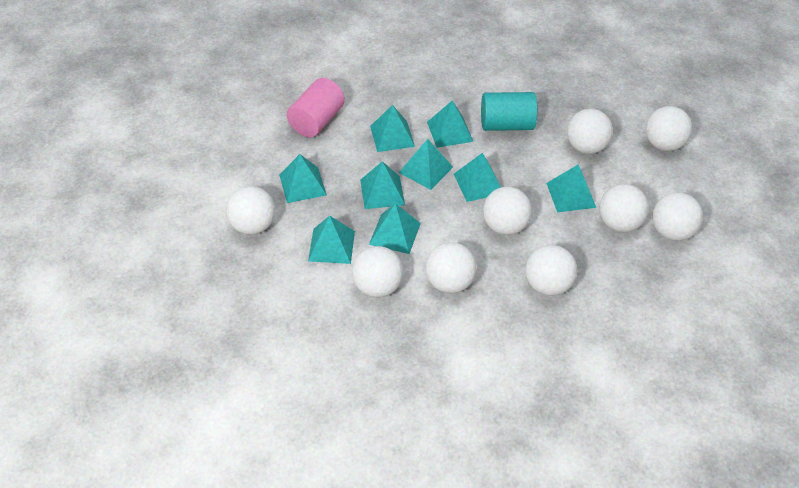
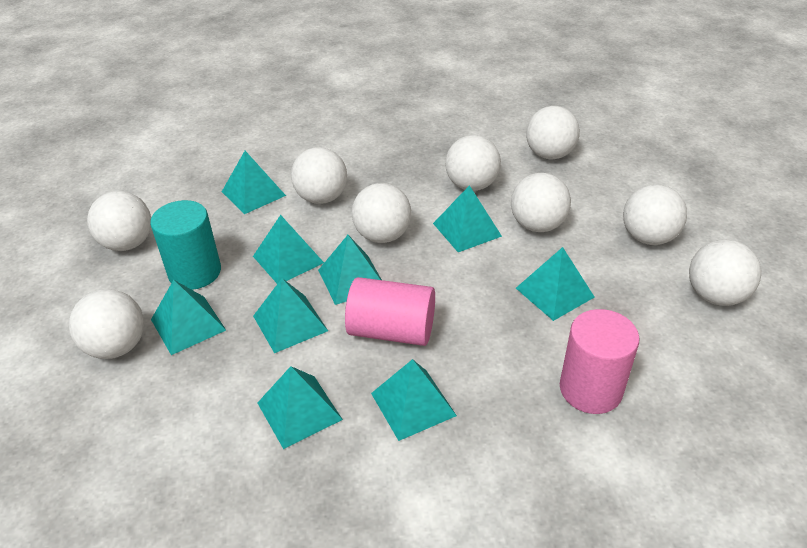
pink cylinder: 1 -> 2

